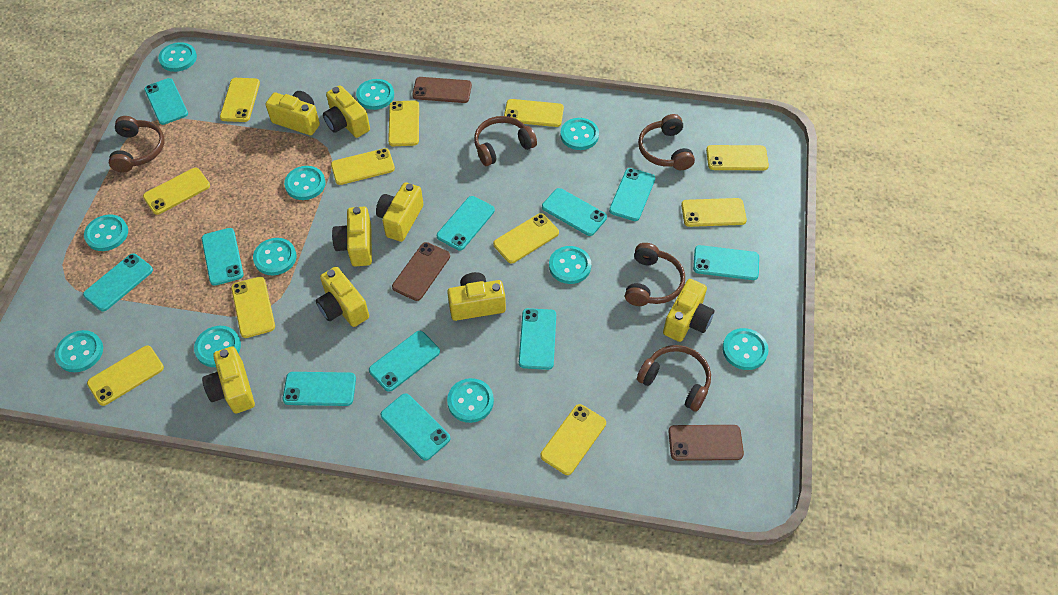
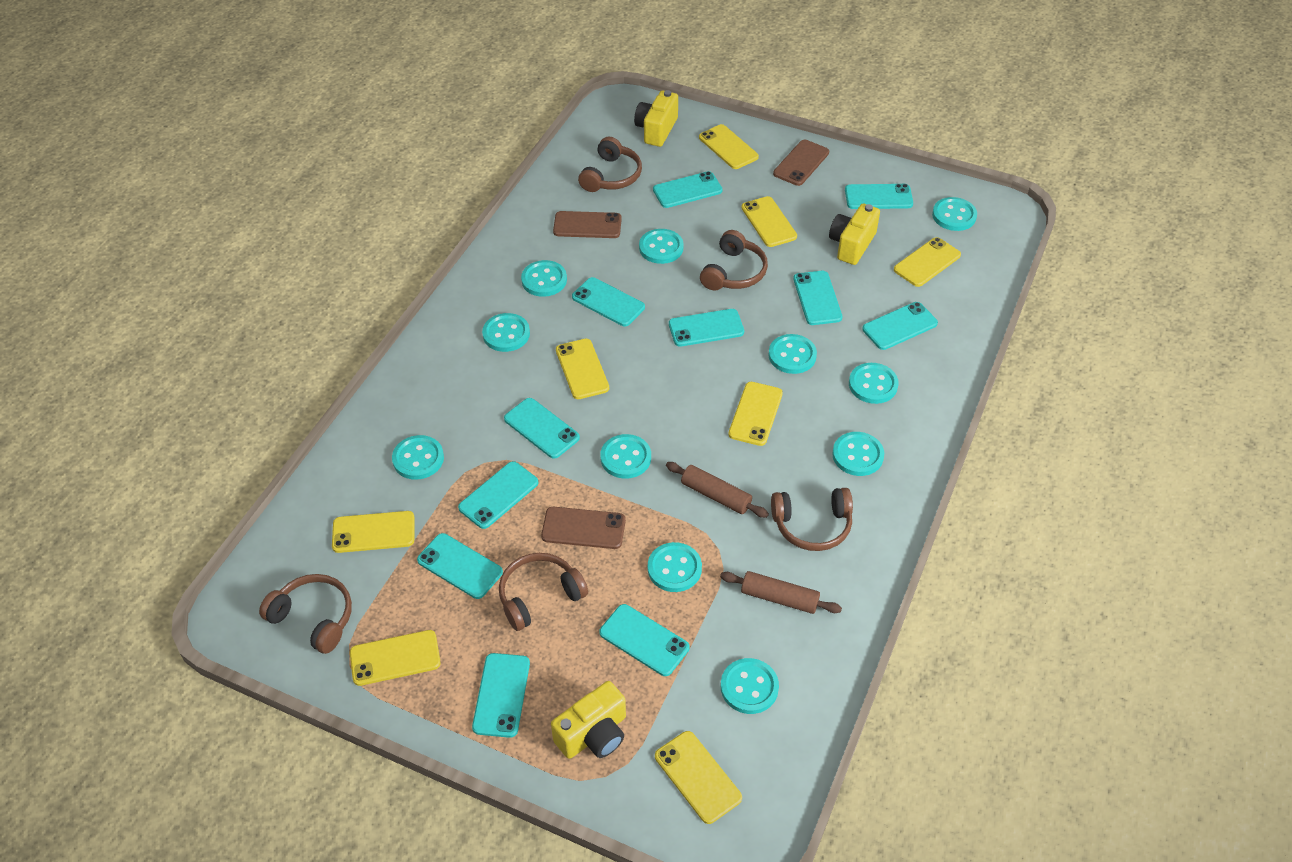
brown rolling pin: 0 -> 2
yellow camera: 8 -> 3
yellow phone: 11 -> 8

